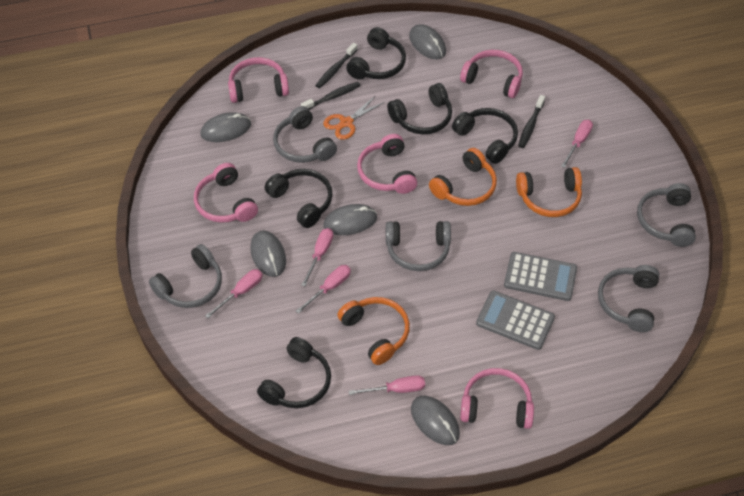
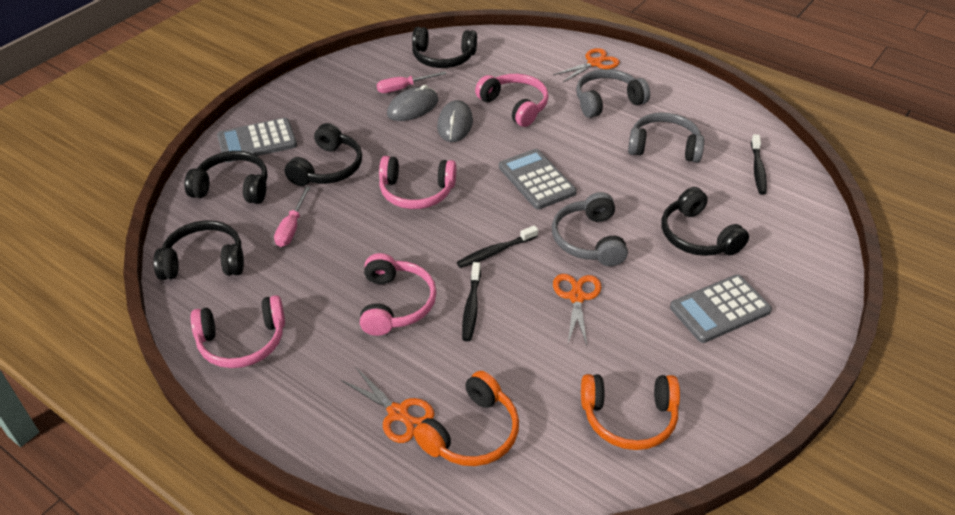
grey calculator: 2 -> 3
grey headphones: 5 -> 3
grey mouse: 5 -> 2
orange headphones: 3 -> 2
orange scissors: 1 -> 3
pink headphones: 5 -> 4
pink screwdriver: 5 -> 2

